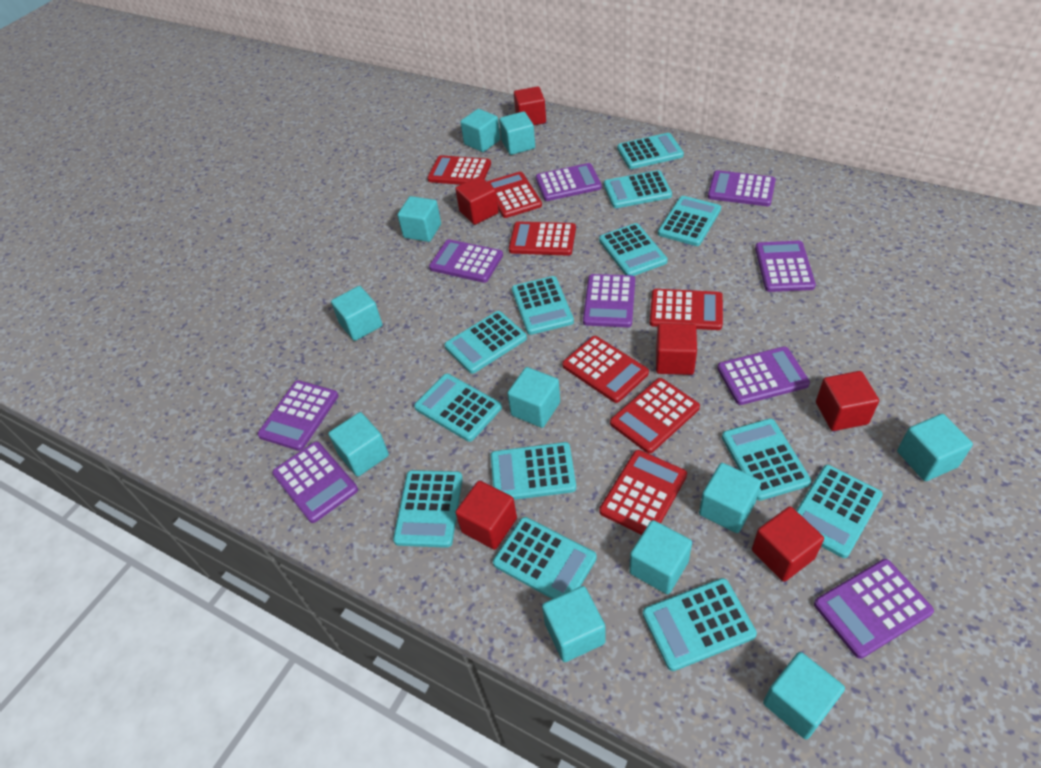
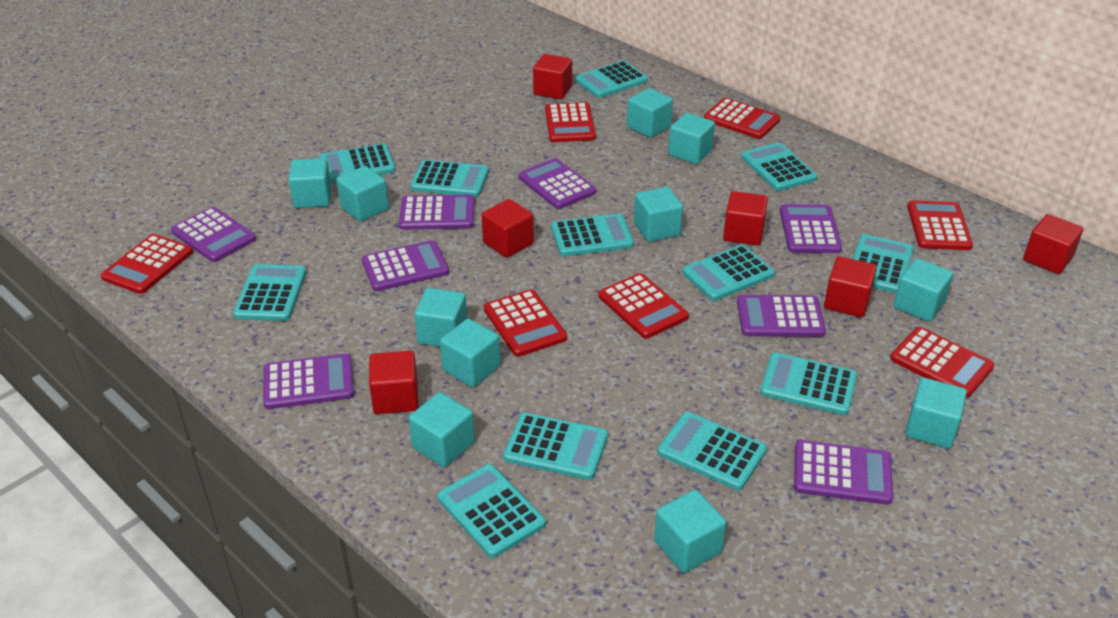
purple calculator: 9 -> 8
turquoise calculator: 13 -> 12

